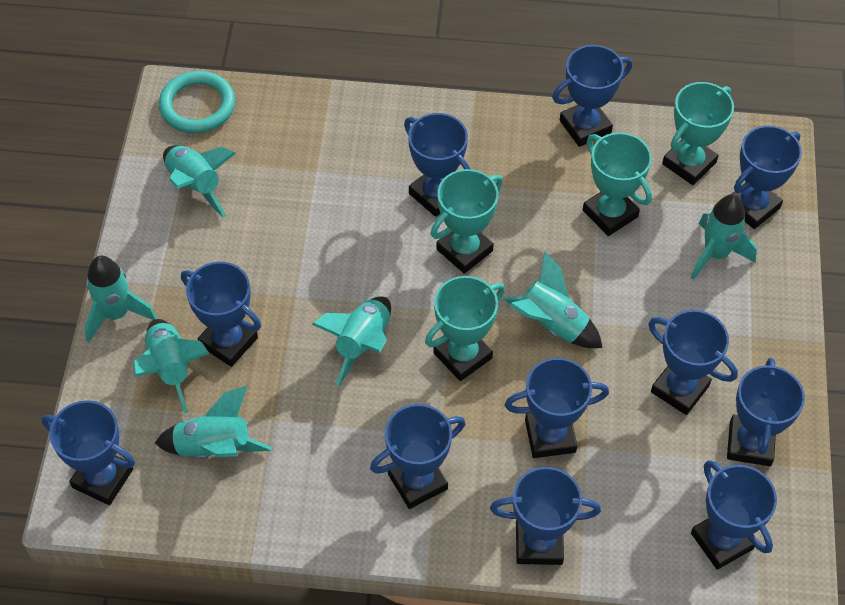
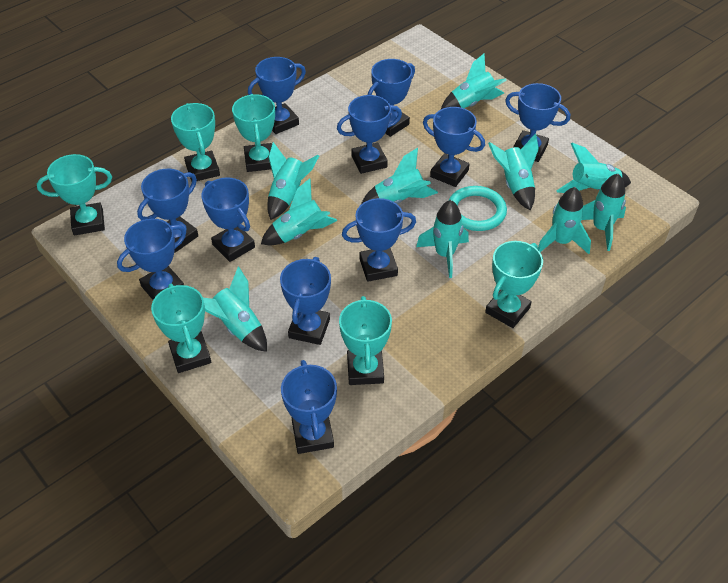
turquoise rocket: 7 -> 10
turquoise trophy: 4 -> 6

